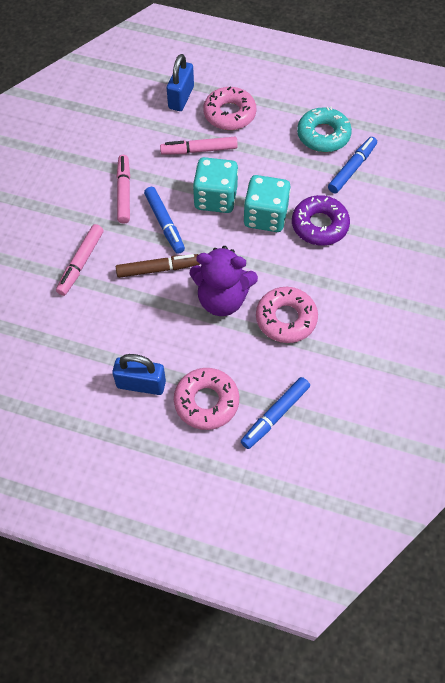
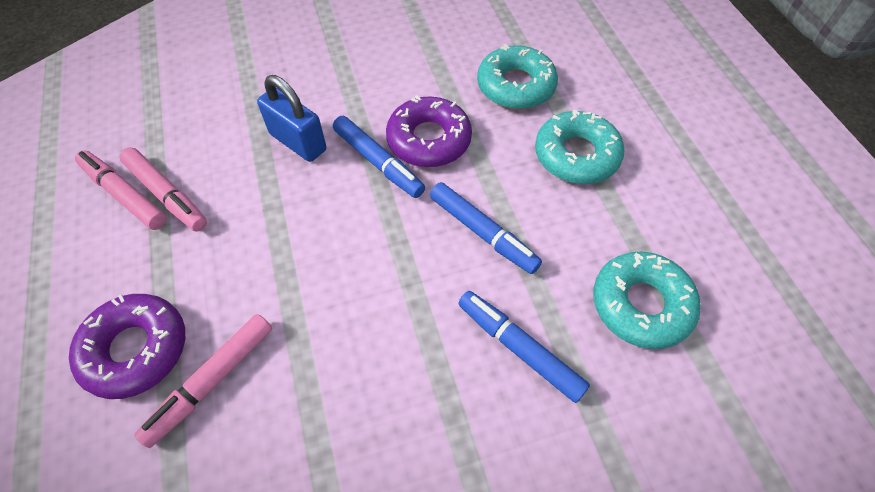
blue padlock: 2 -> 1
brown marker: 1 -> 0
pink donut: 3 -> 0
purple donut: 1 -> 2
purple teddy bear: 1 -> 0
turquoise dice: 2 -> 0
turquoise donut: 1 -> 3

